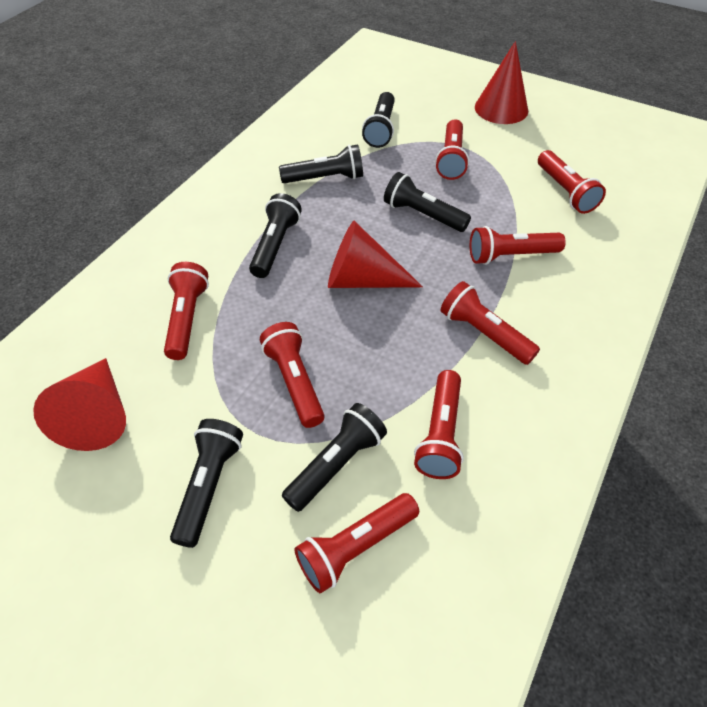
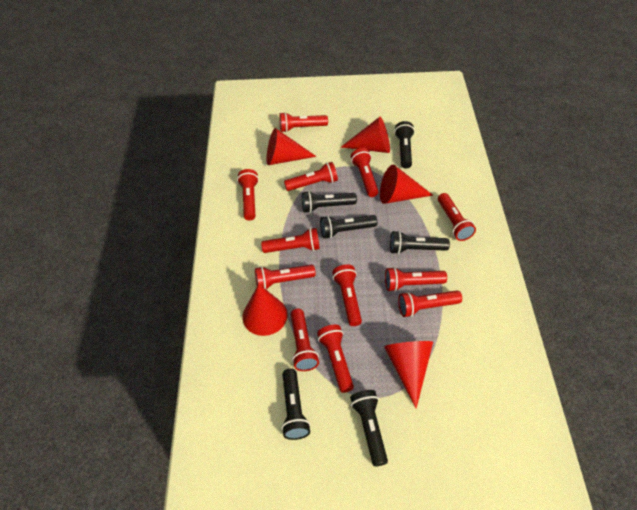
red cone: 3 -> 5
red flashlight: 8 -> 12

